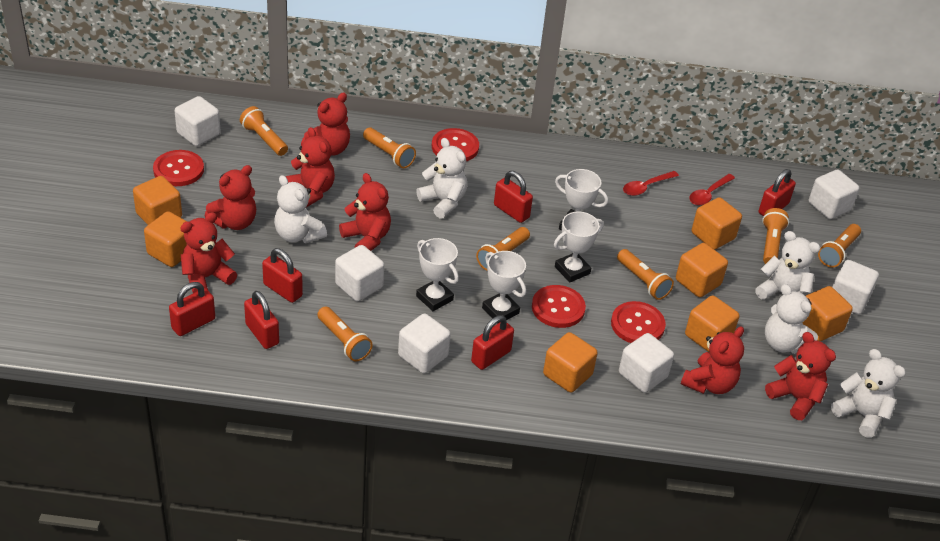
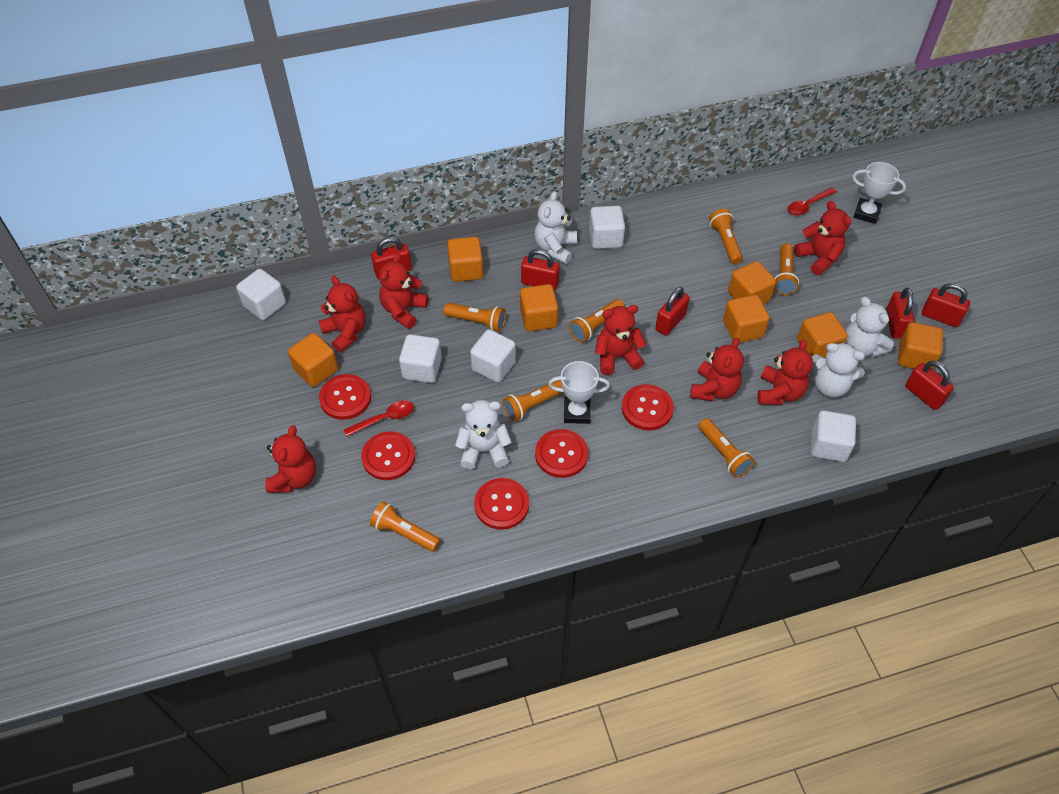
red button: 4 -> 5
white cube: 6 -> 5
white teddy bear: 5 -> 4
white trophy: 4 -> 2

